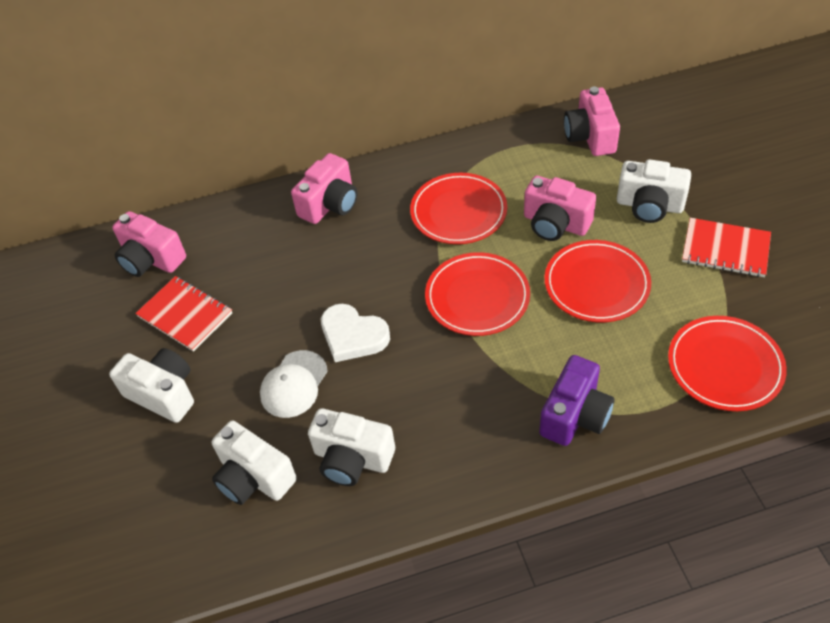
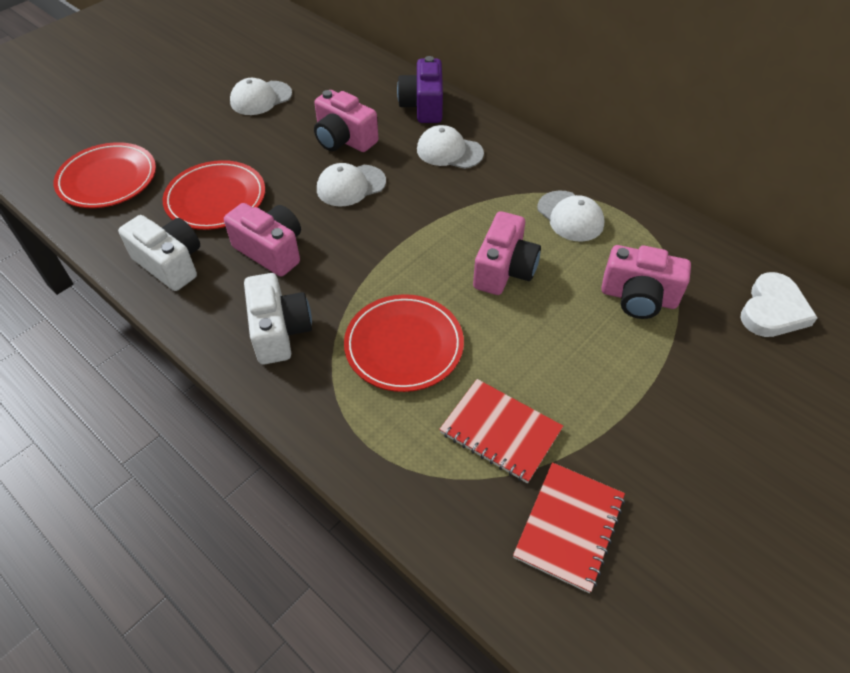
red plate: 4 -> 3
white camera: 4 -> 2
white cap: 1 -> 4

